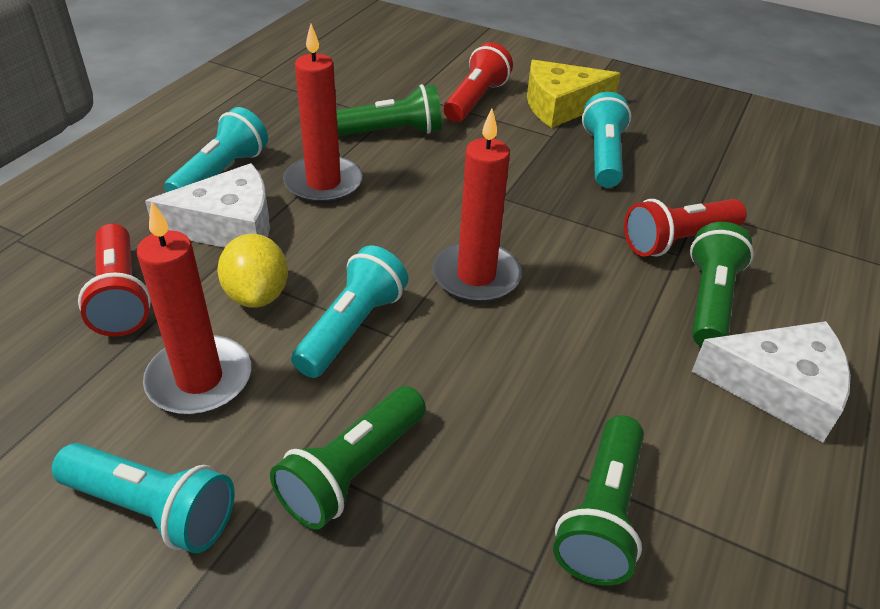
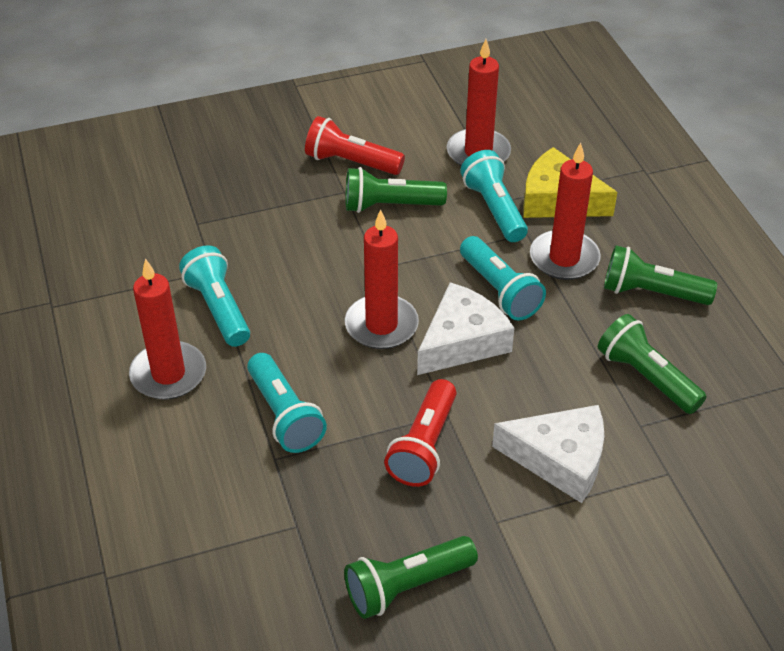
red candle: 3 -> 4
red flashlight: 3 -> 2
yellow lemon: 1 -> 0

